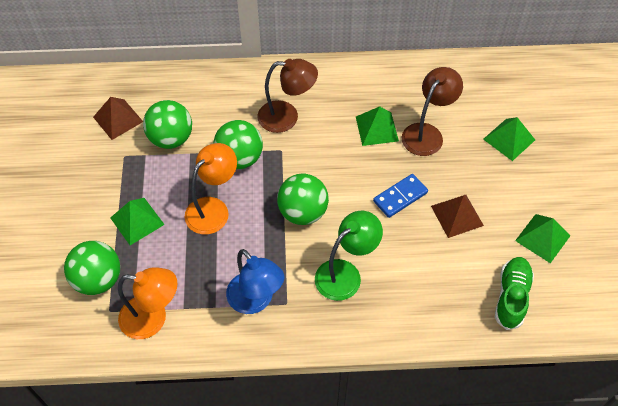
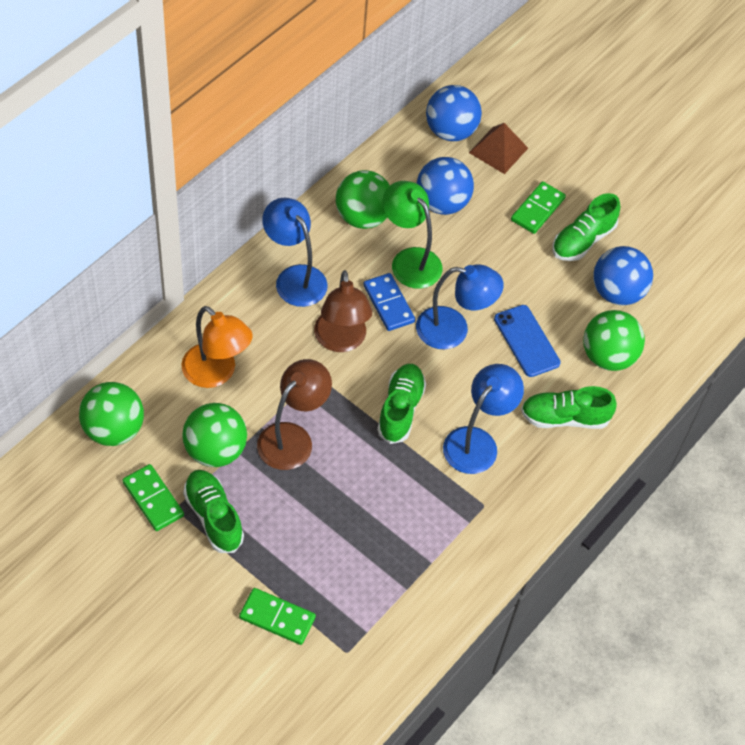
blue ball: 0 -> 3
blue lamp: 1 -> 3
blue phone: 0 -> 1
brown pyramid: 2 -> 1
green domino: 0 -> 3
green pyramid: 4 -> 0
green shoe: 1 -> 4
orange lamp: 2 -> 1

